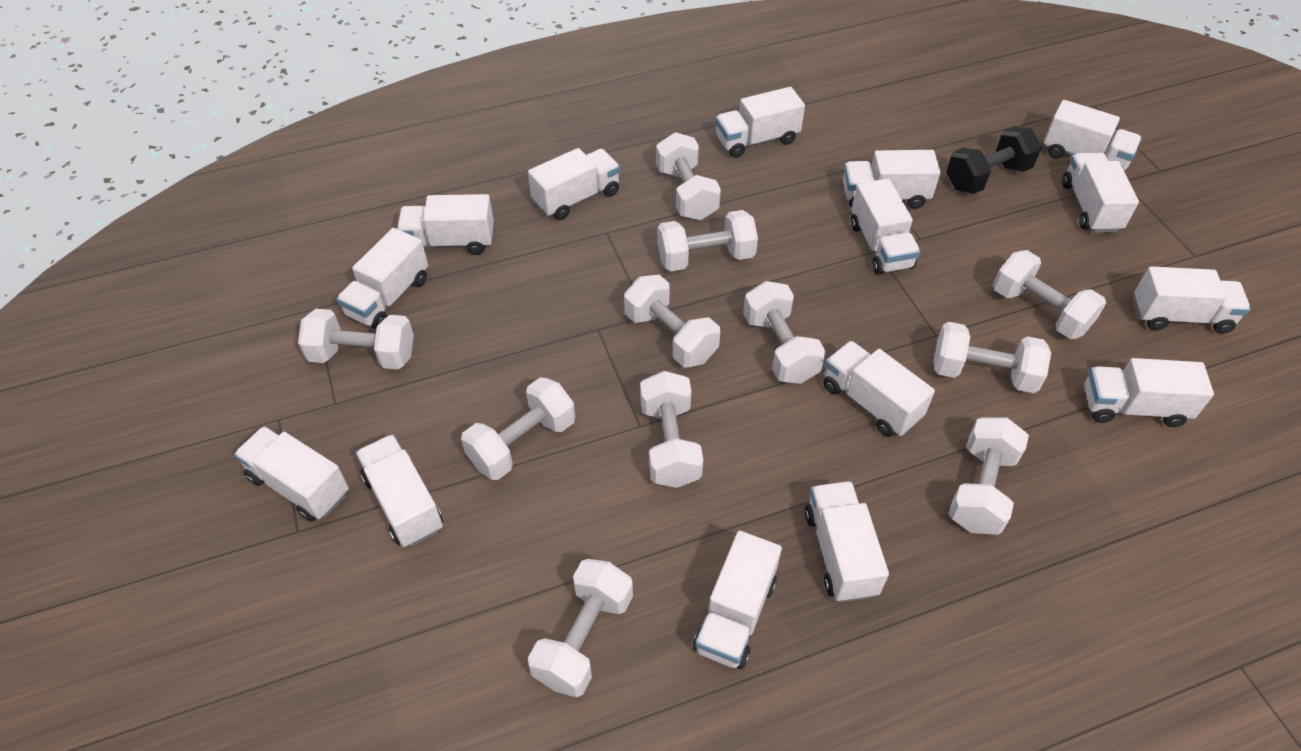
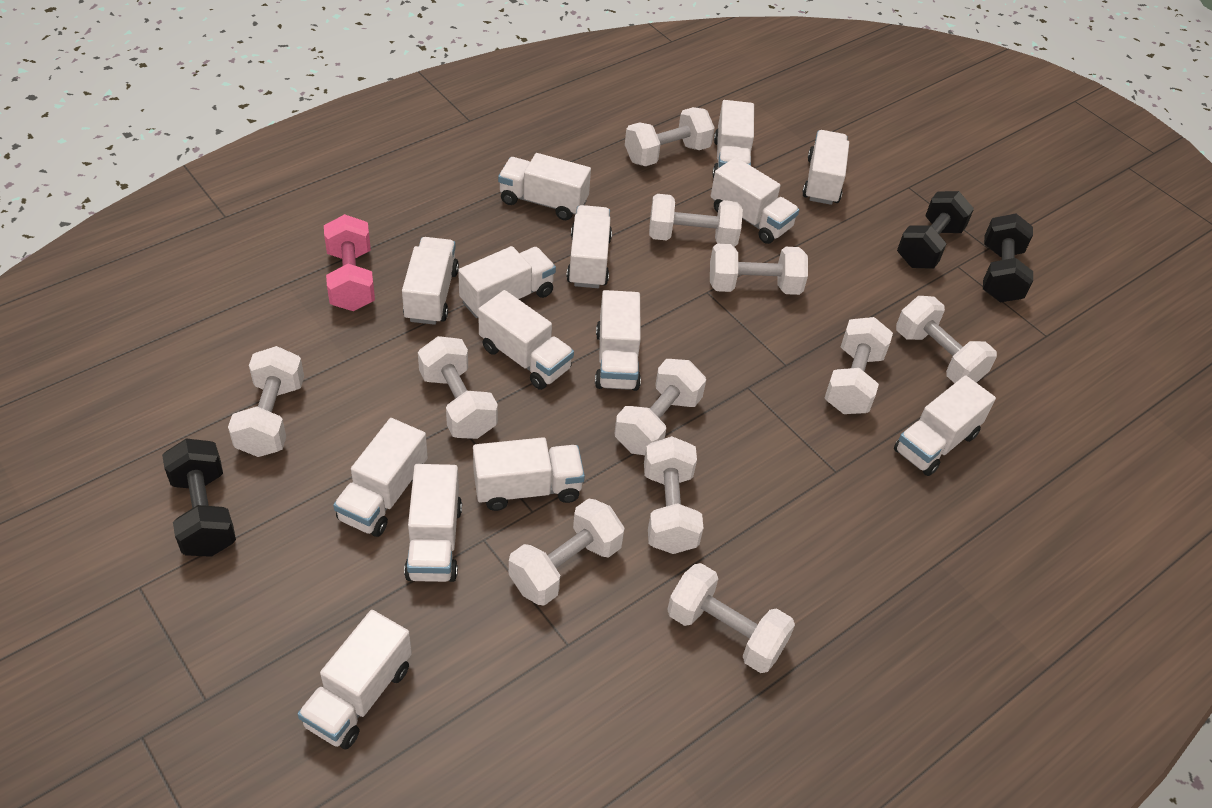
black dumbbell: 1 -> 3
pink dumbbell: 0 -> 1
white truck: 15 -> 14

